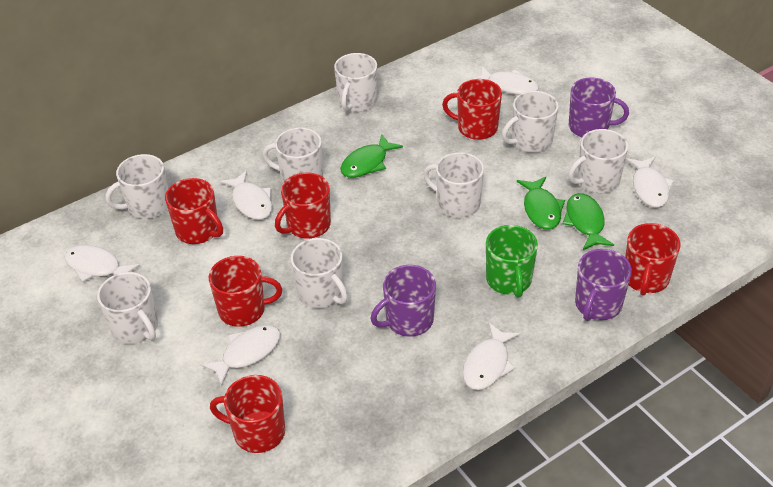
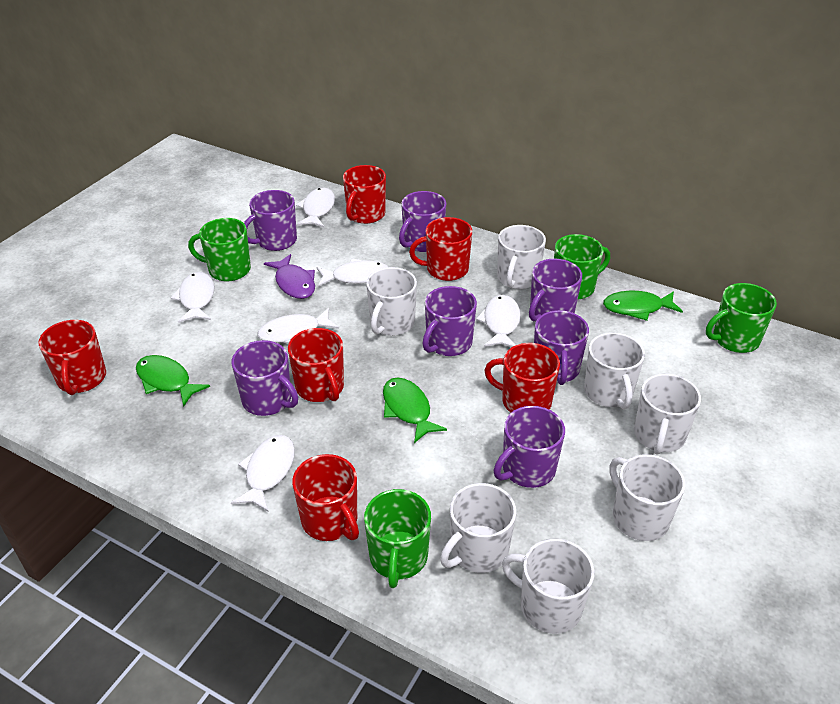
green mug: 1 -> 4
purple fish: 0 -> 1
purple mug: 3 -> 7
white mug: 8 -> 7

